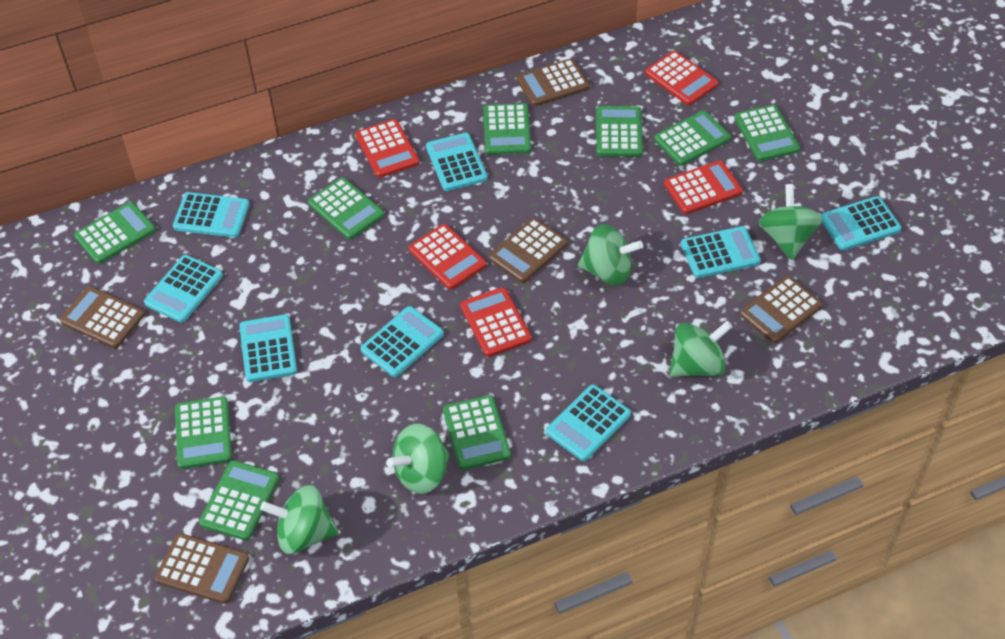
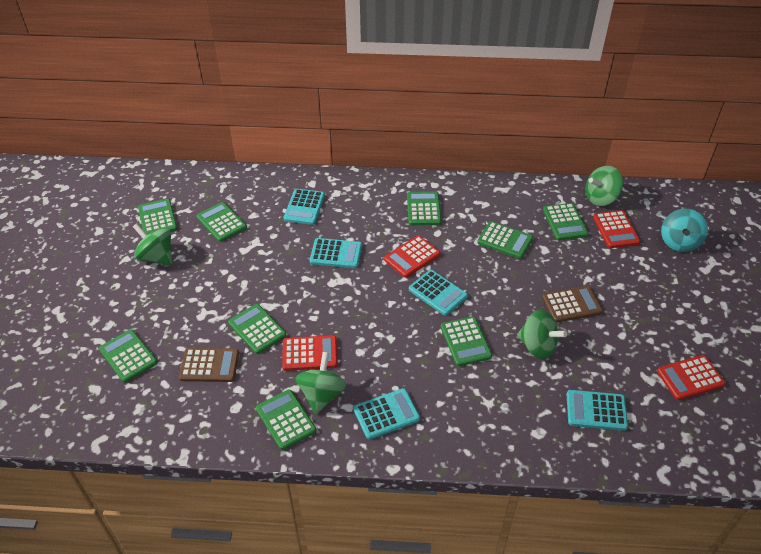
brown calculator: 5 -> 2
green spinning top: 5 -> 4
red calculator: 5 -> 4
turquoise calculator: 8 -> 5
turquoise spinning top: 0 -> 1

